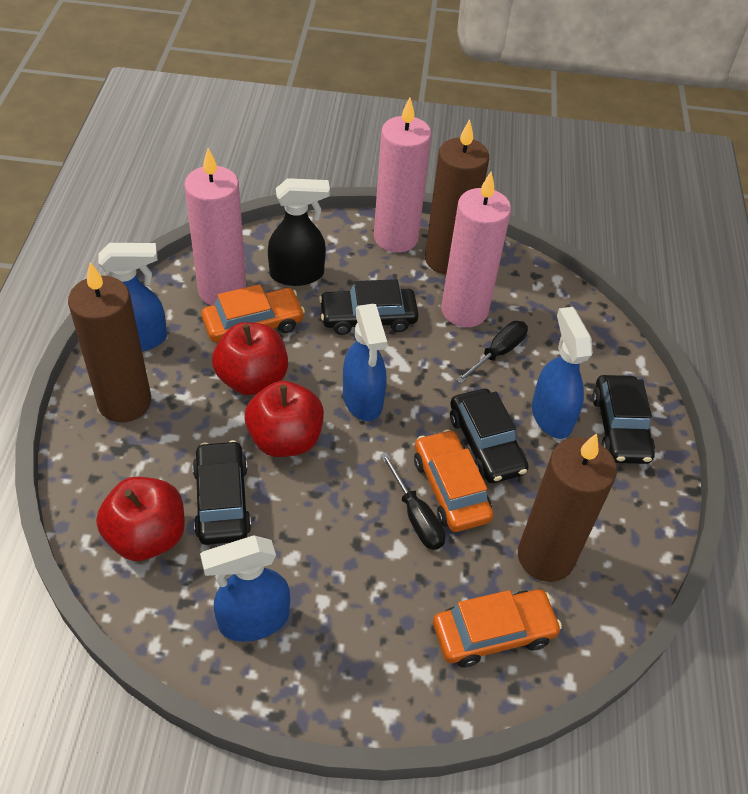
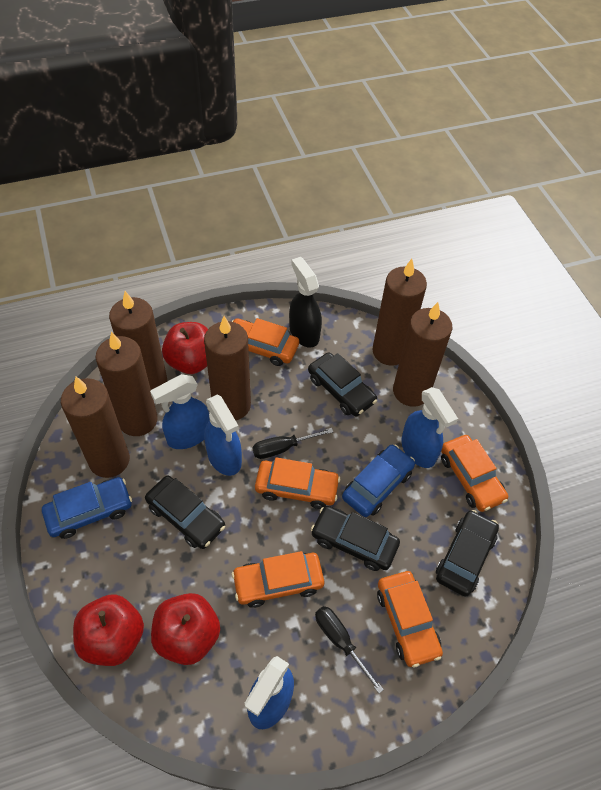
blue car: 0 -> 2
brown candle: 3 -> 6
orange car: 3 -> 5
pink candle: 3 -> 0

